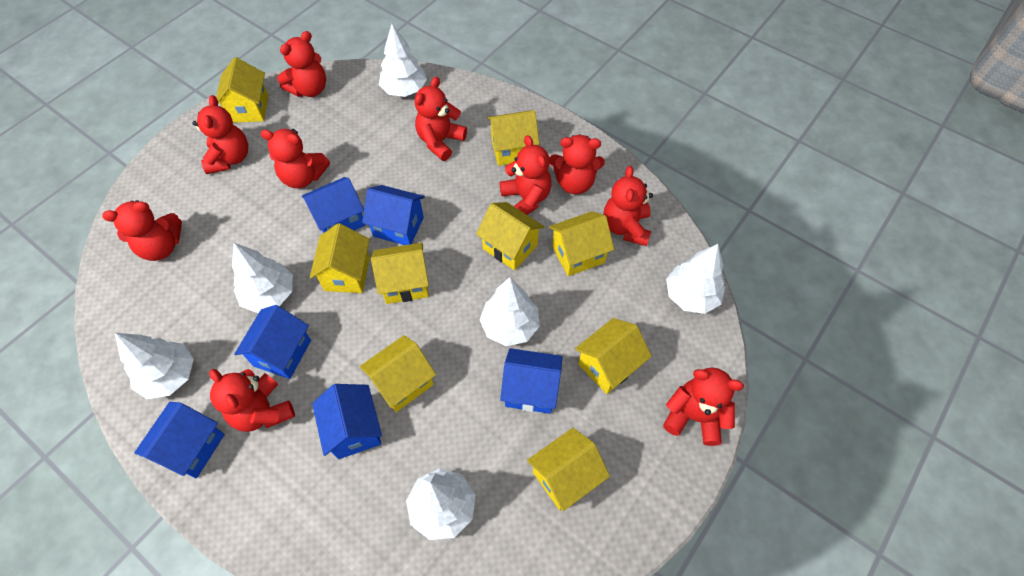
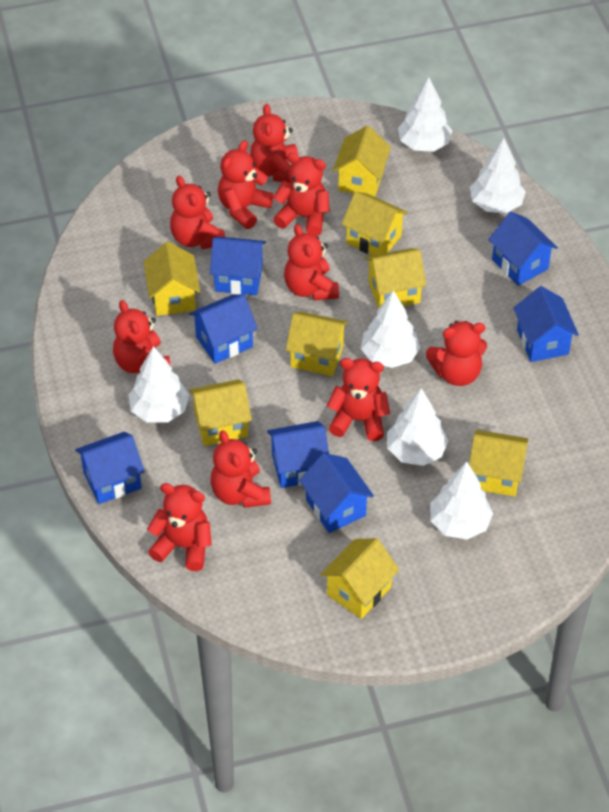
blue house: 6 -> 7
yellow house: 9 -> 8

